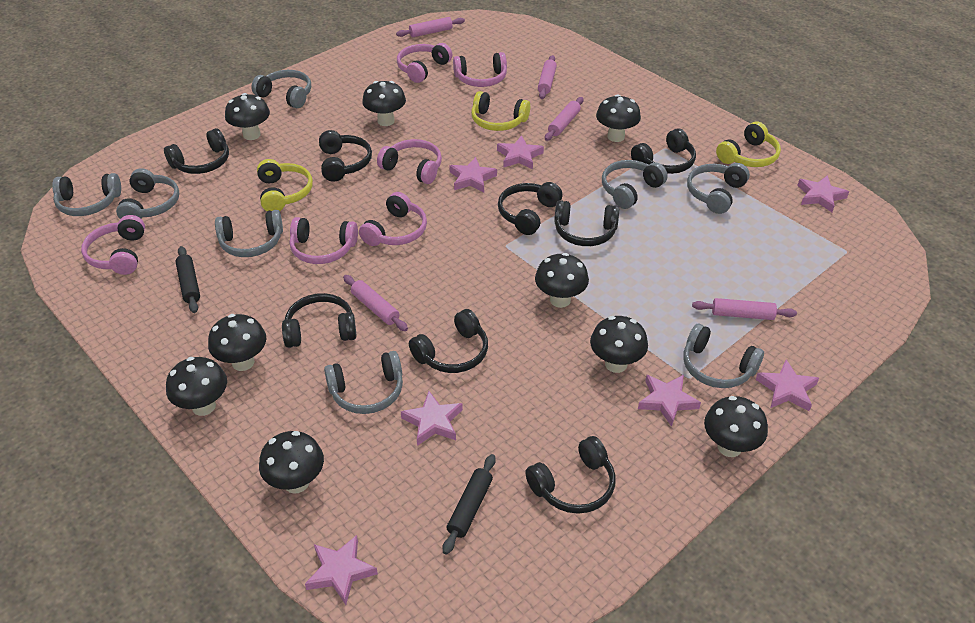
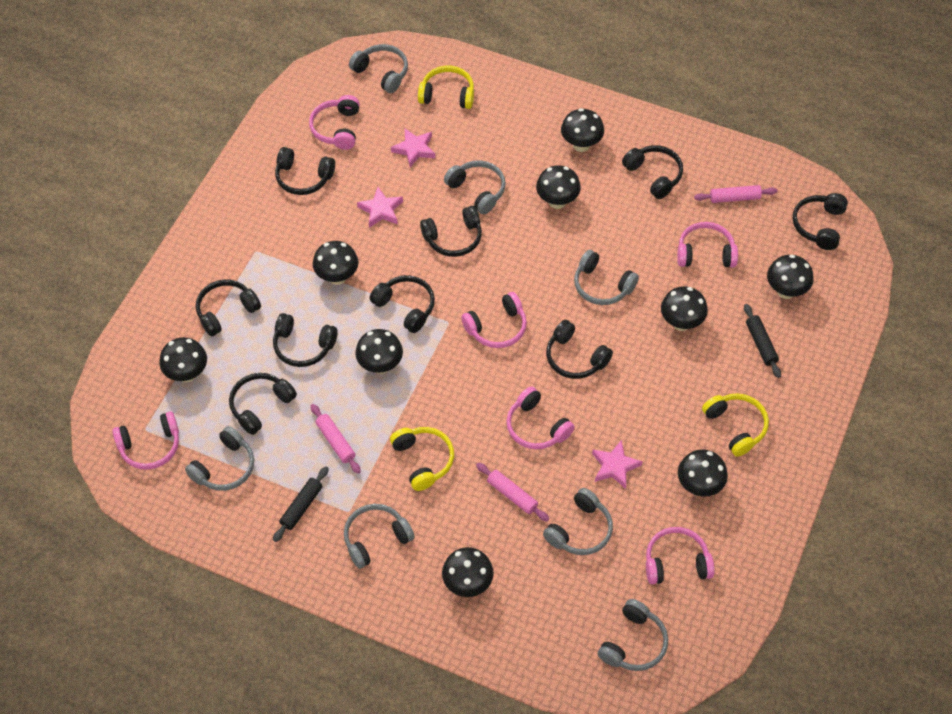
black headphones: 8 -> 9
grey headphones: 8 -> 7
pink rolling pin: 5 -> 3
pink star: 7 -> 3

